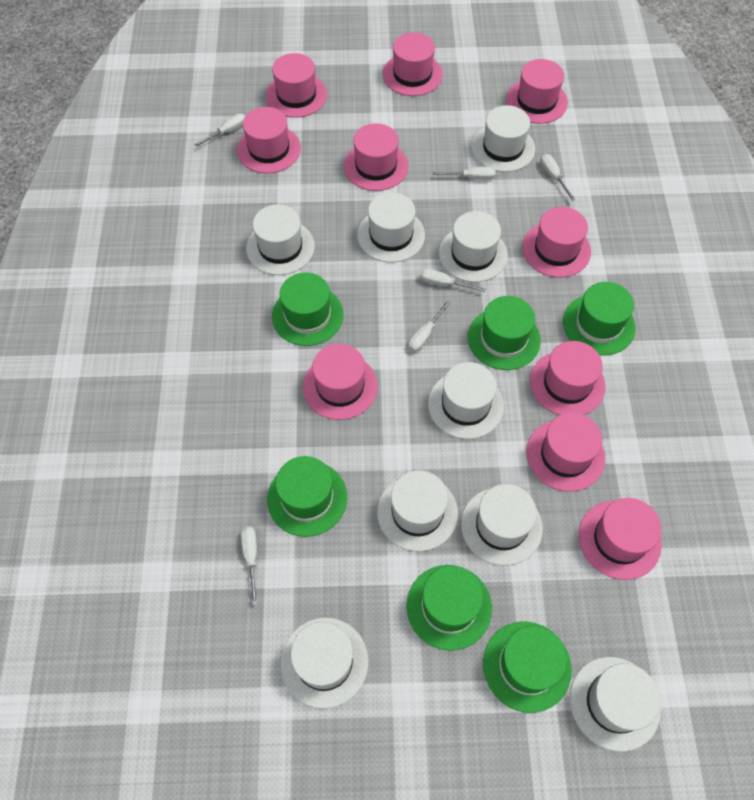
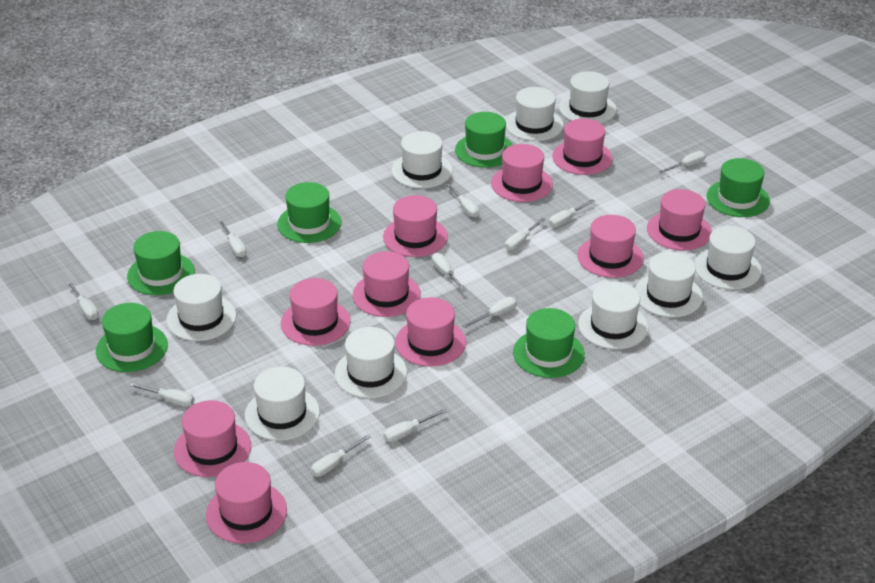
white screwdriver: 6 -> 11

